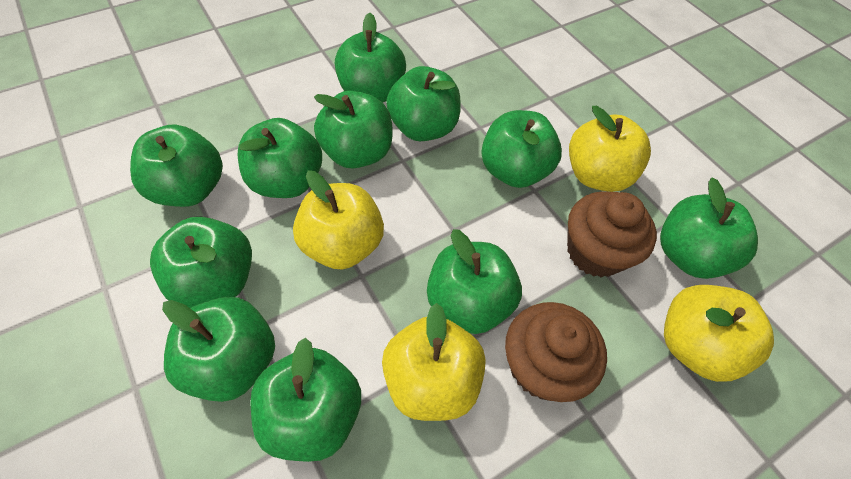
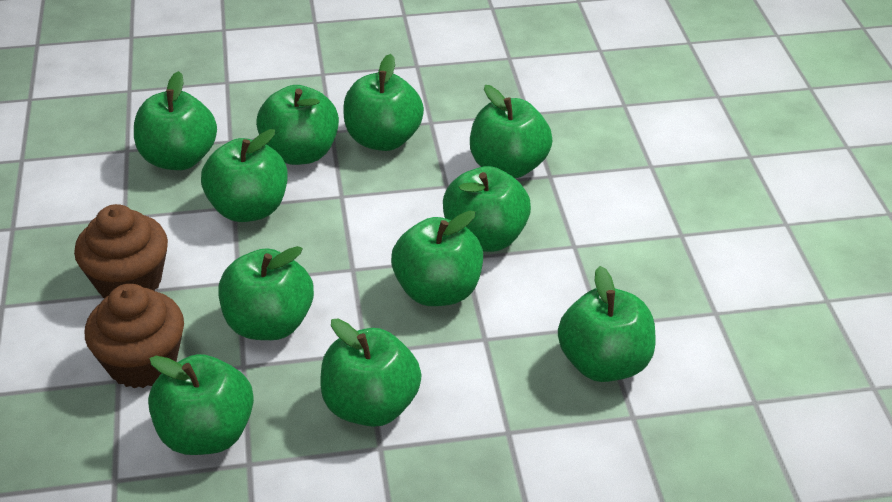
yellow apple: 4 -> 0

